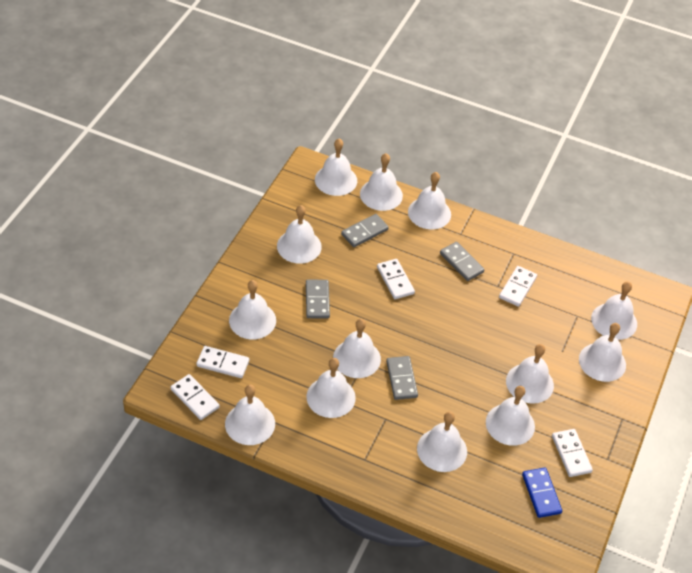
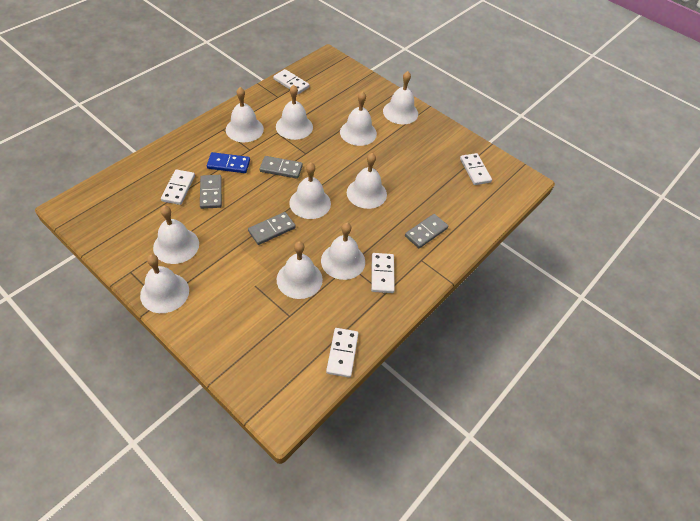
white bell: 13 -> 10

